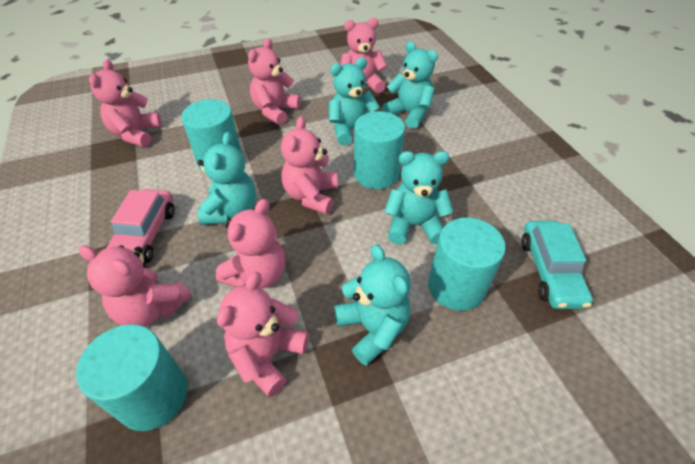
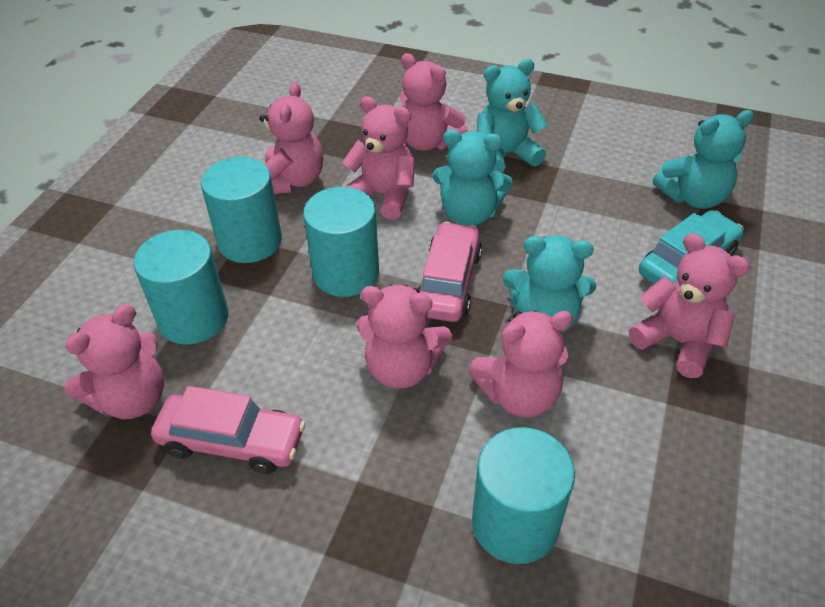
pink car: 1 -> 2
turquoise teddy bear: 5 -> 4

